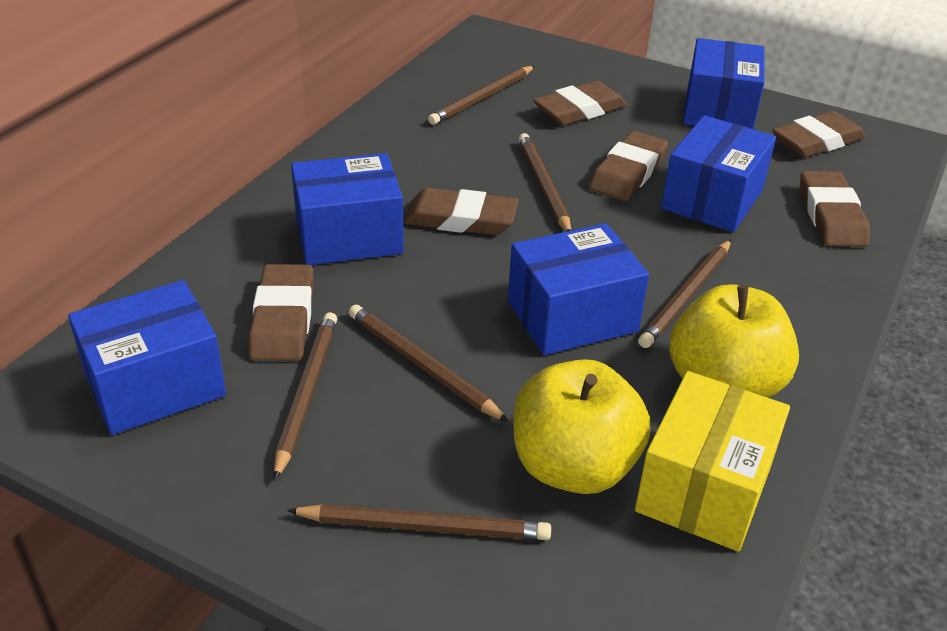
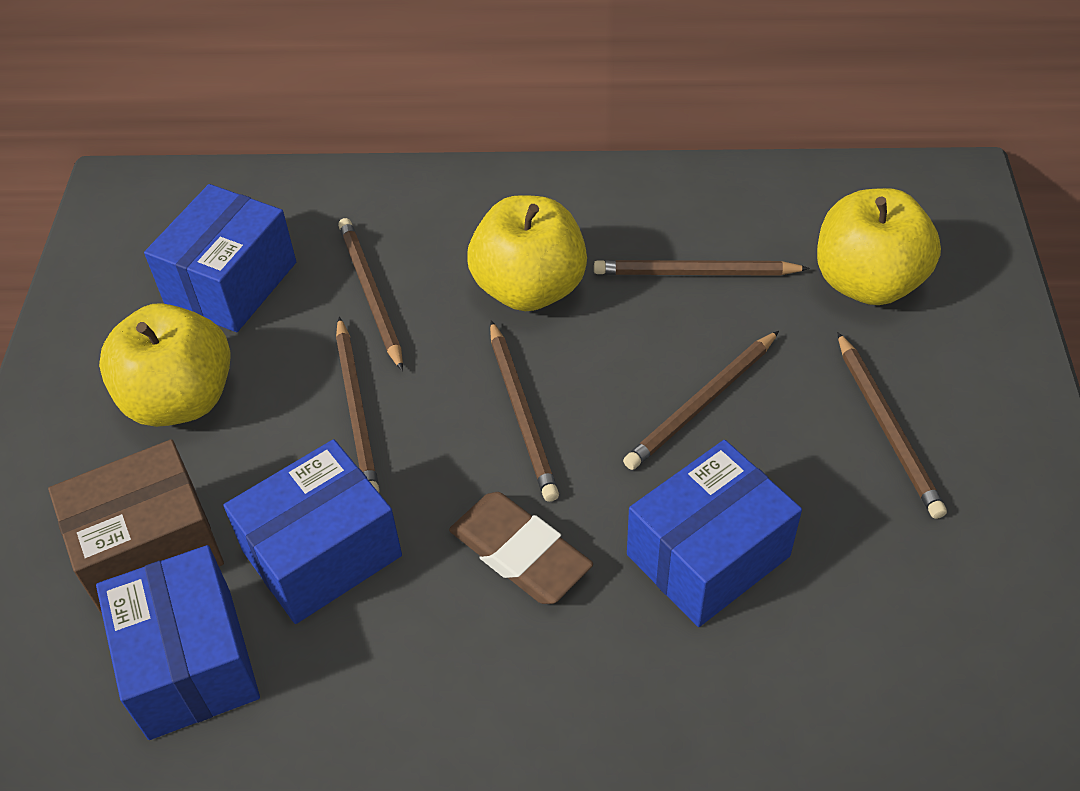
blue box: 5 -> 4
brown box: 0 -> 1
brown eraser: 6 -> 1
yellow apple: 2 -> 3
yellow box: 1 -> 0

